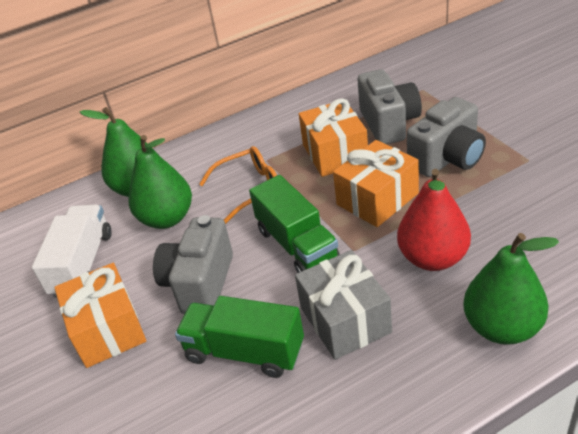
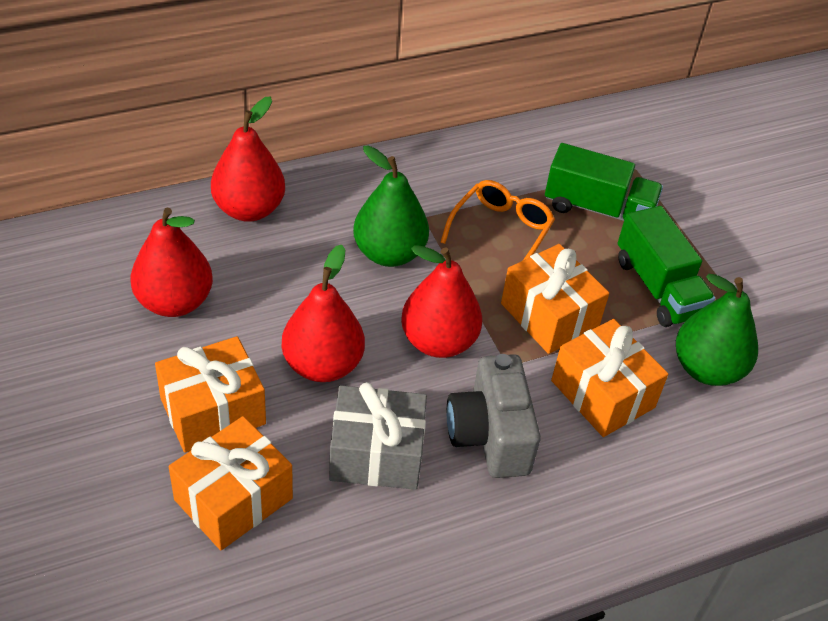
green pear: 3 -> 2
grey camera: 3 -> 1
orange gift: 3 -> 4
red pear: 1 -> 4
white truck: 1 -> 0

